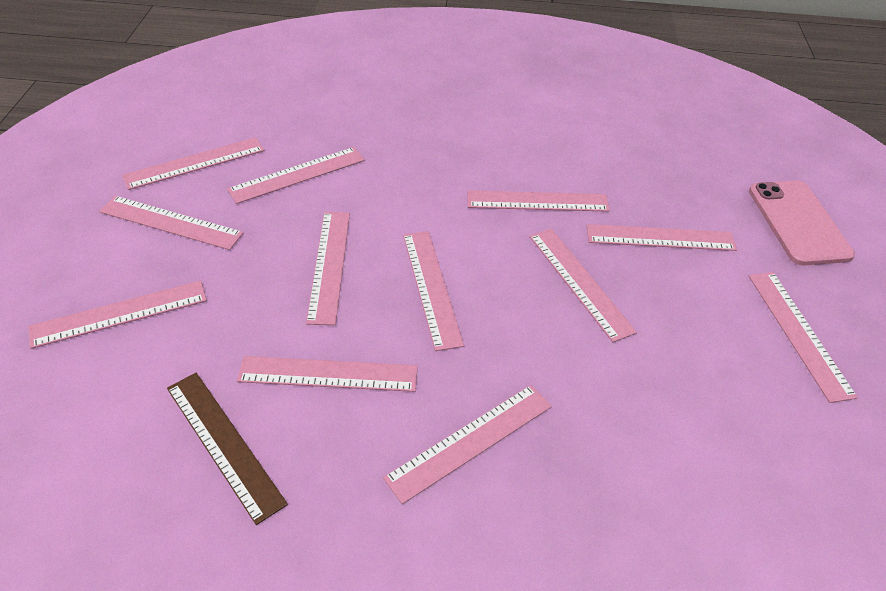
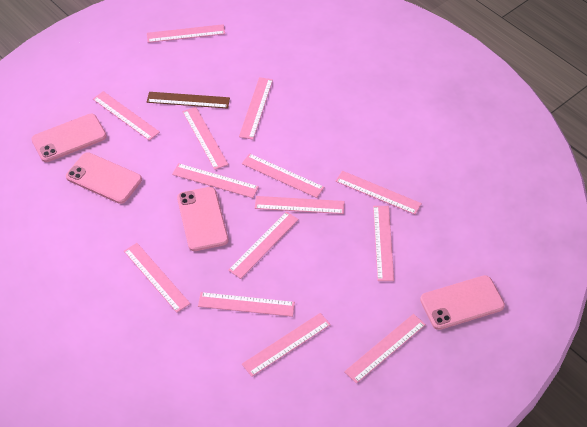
pink phone: 1 -> 4
pink ruler: 12 -> 14

